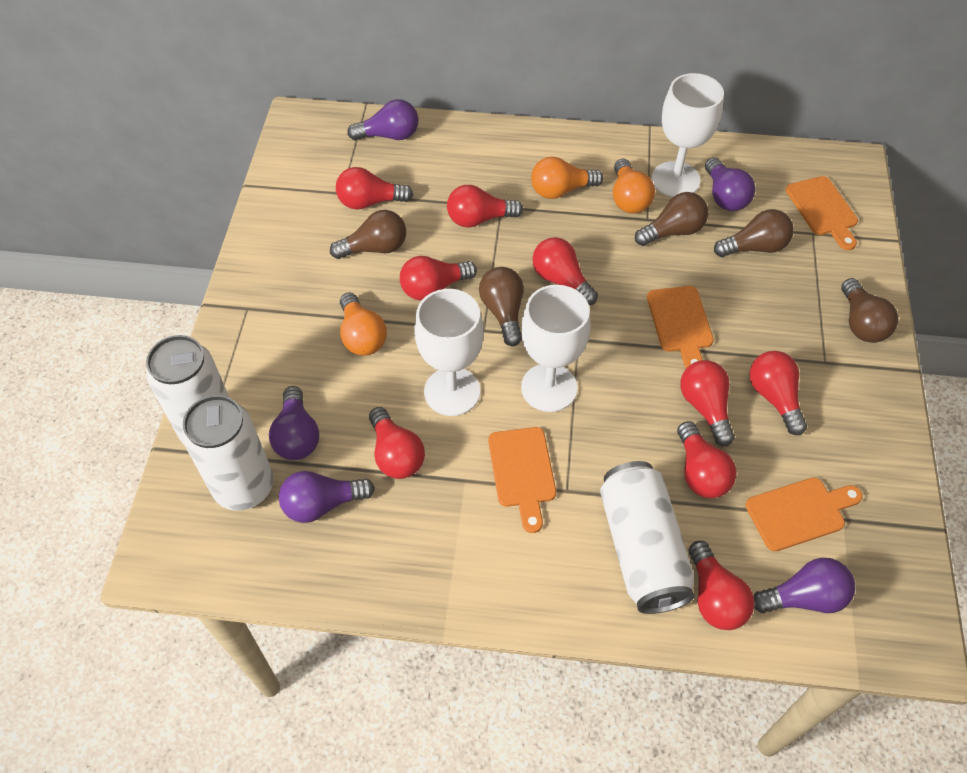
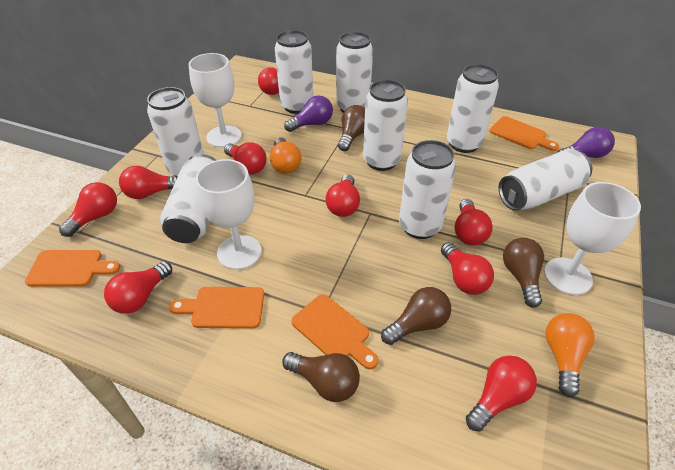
brown light bulb: 5 -> 4
orange light bulb: 3 -> 2
purple light bulb: 5 -> 2
white can: 3 -> 8

